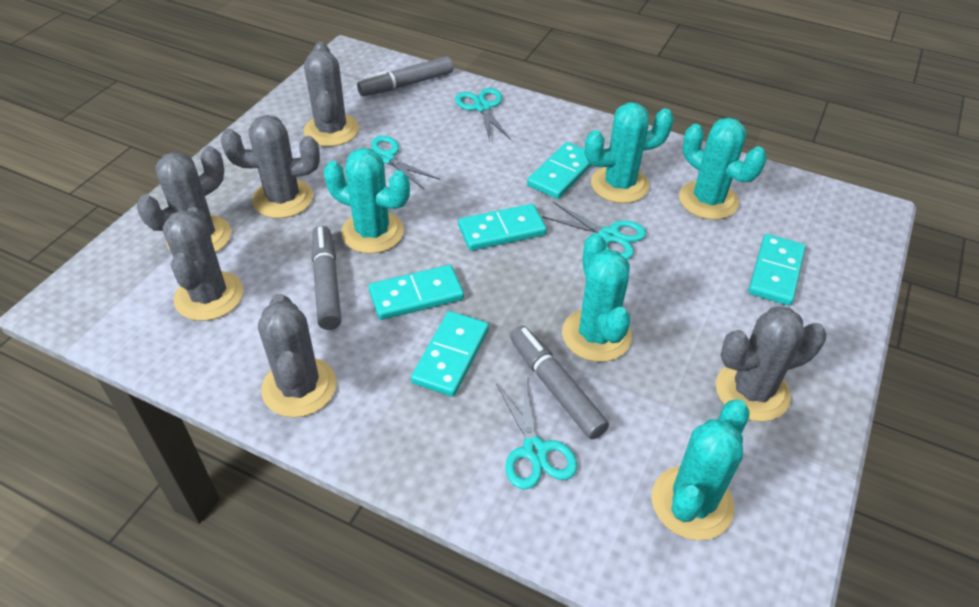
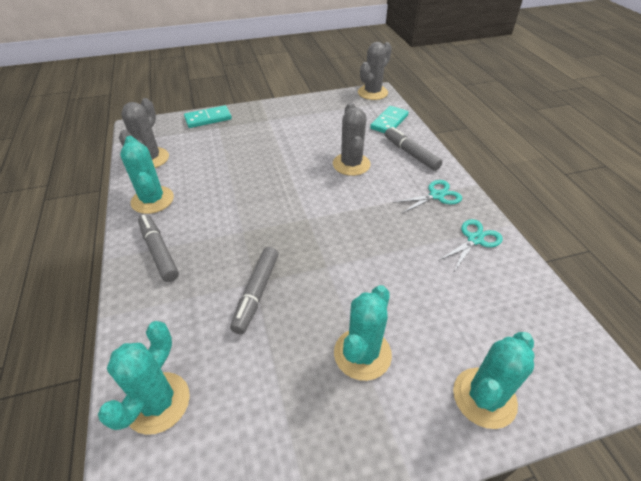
grey cactus: 6 -> 3
turquoise cactus: 5 -> 4
turquoise domino: 5 -> 2
turquoise scissors: 4 -> 2

